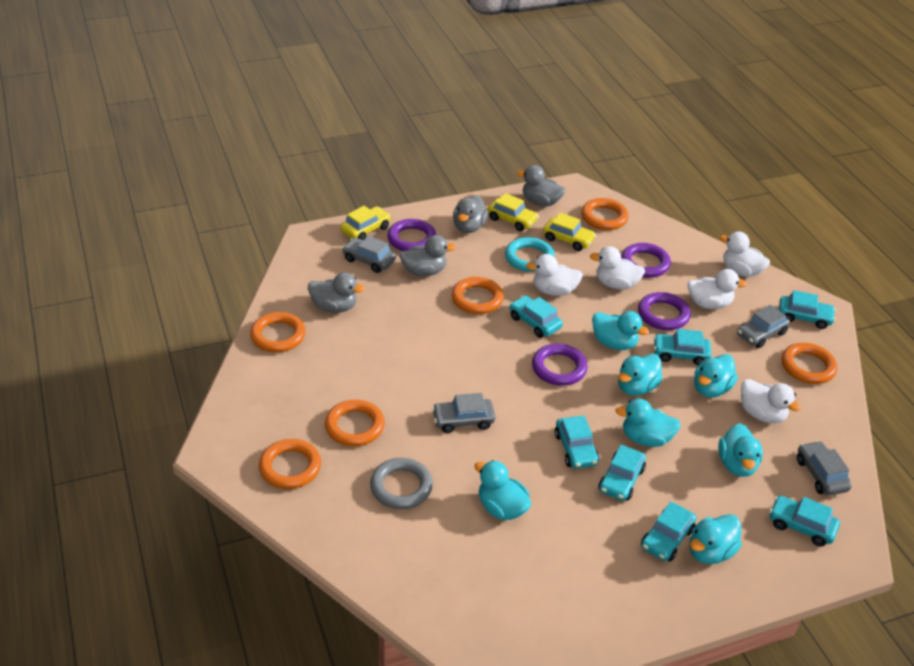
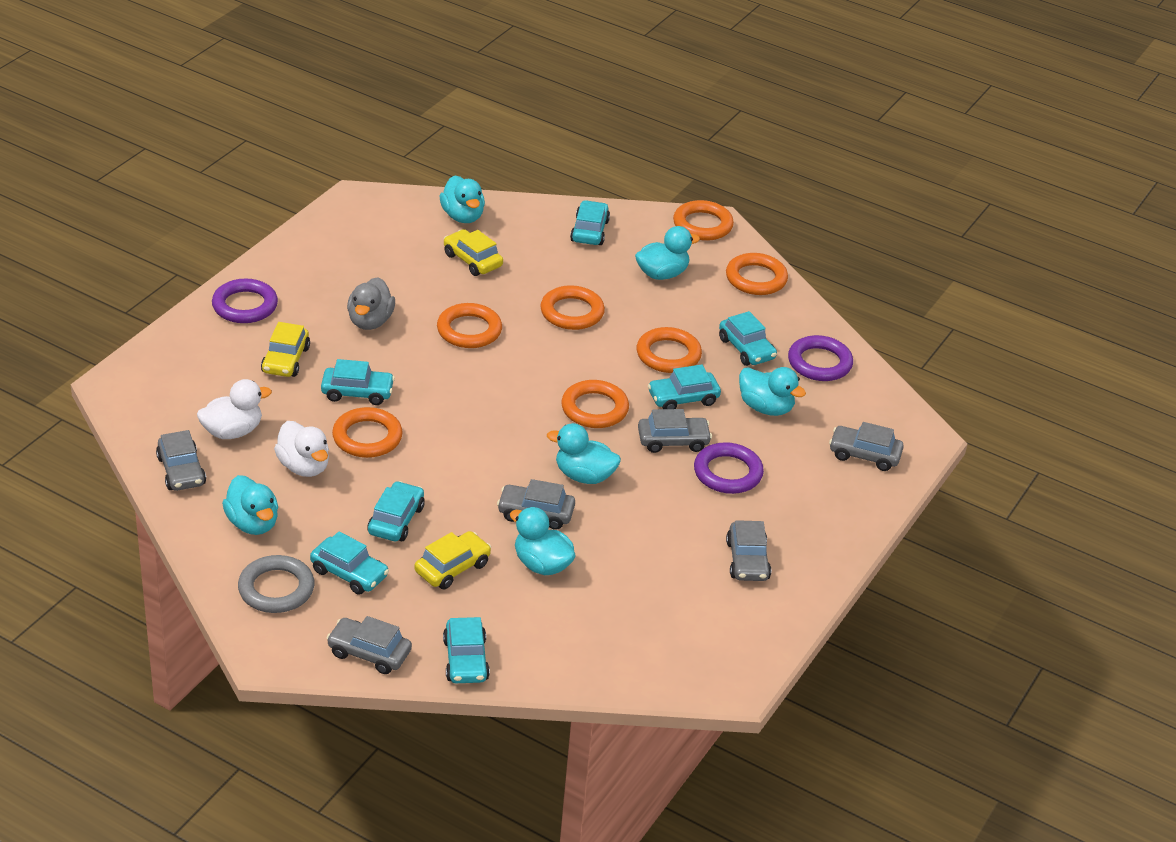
grey car: 4 -> 6
grey duck: 4 -> 1
orange ring: 6 -> 7
purple ring: 4 -> 3
turquoise duck: 7 -> 6
turquoise ring: 1 -> 0
white duck: 5 -> 2

